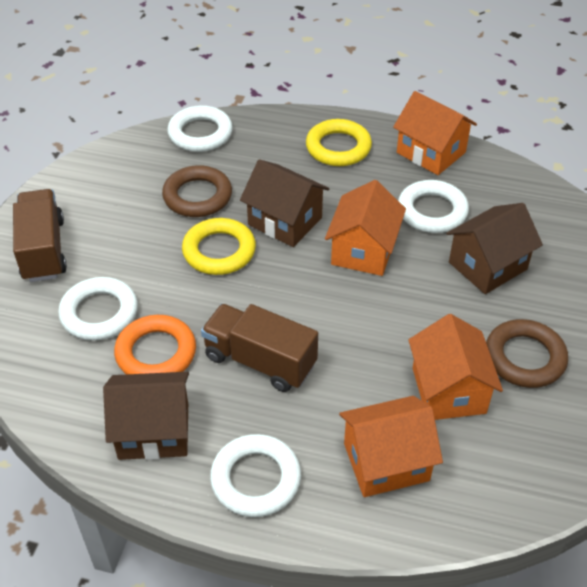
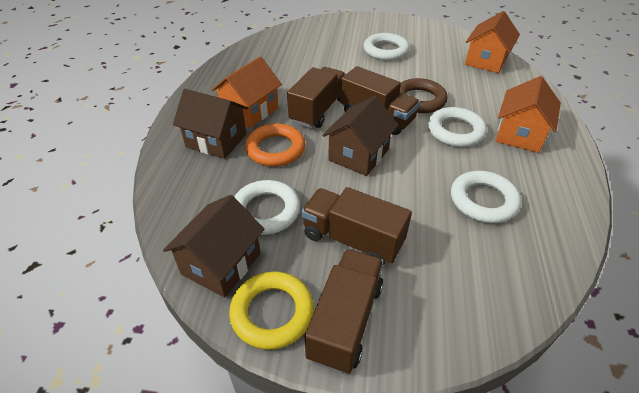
brown ring: 2 -> 1
brown truck: 2 -> 4
orange house: 4 -> 3
yellow ring: 2 -> 1

